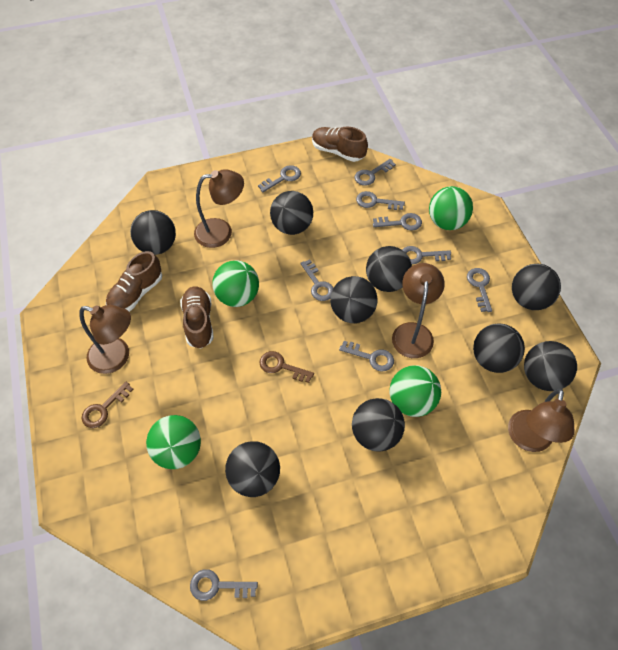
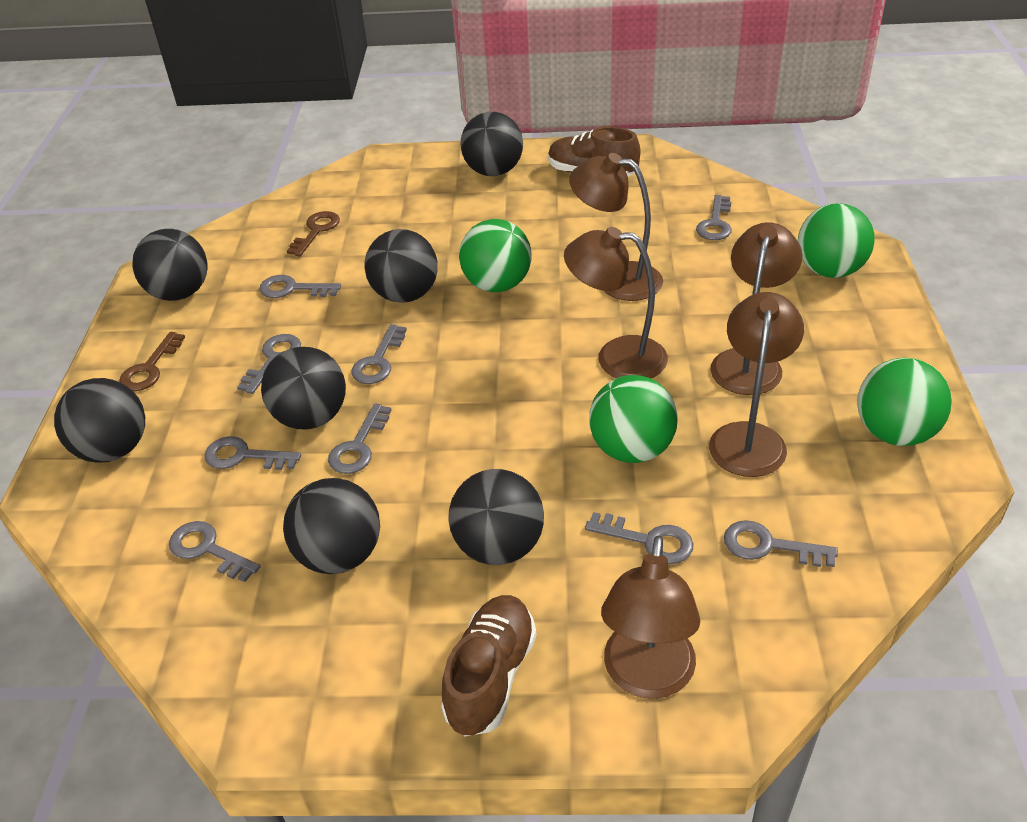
black ball: 9 -> 7
brown lamp: 4 -> 5
brown shoe: 3 -> 2

